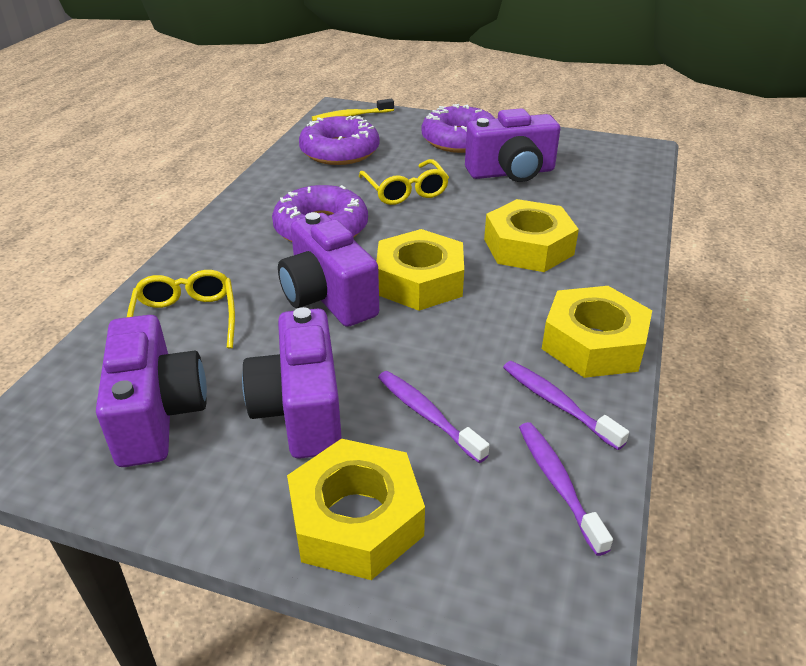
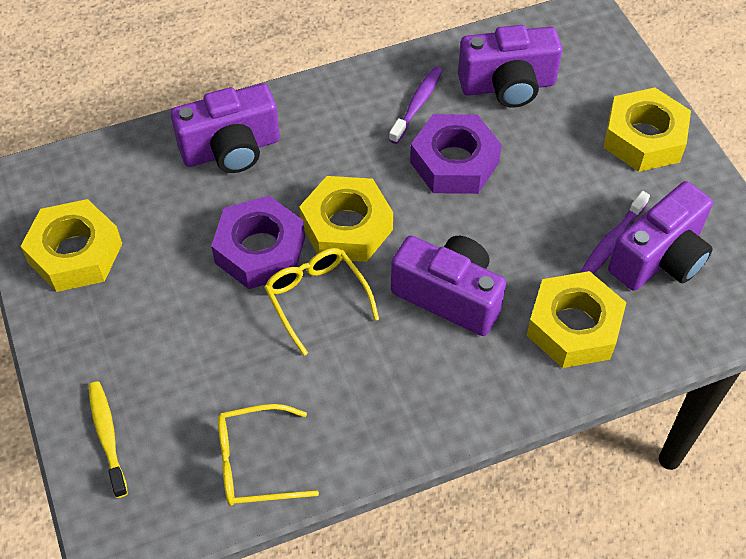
purple donut: 3 -> 0
purple nut: 0 -> 2
purple toothbrush: 3 -> 2

